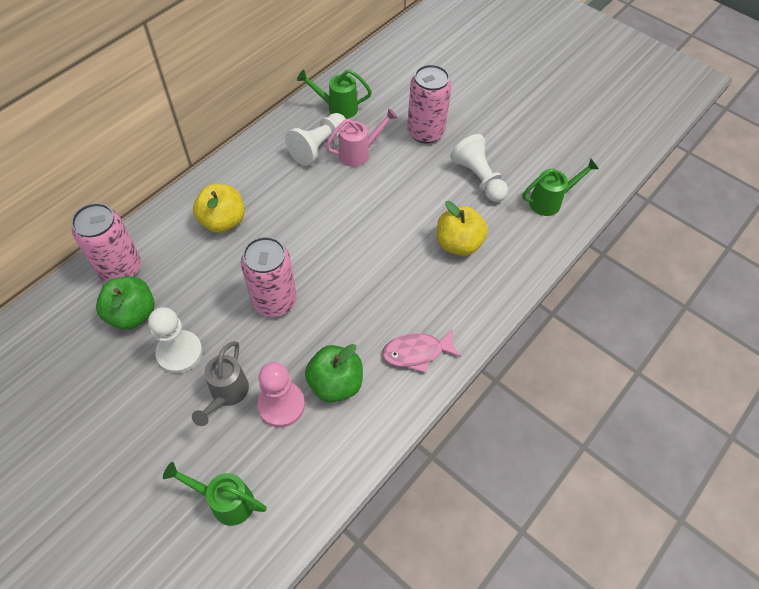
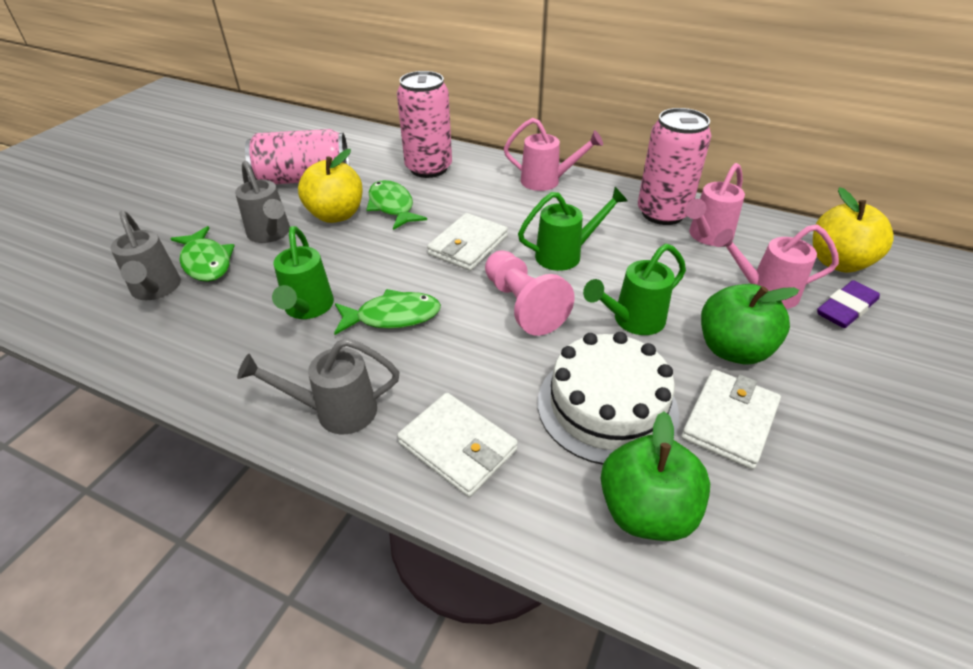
green fish: 0 -> 3
grey watering can: 1 -> 3
pink fish: 1 -> 0
pink watering can: 1 -> 3
purple eraser: 0 -> 1
white cake: 0 -> 1
white pawn: 3 -> 0
white wallet: 0 -> 3

